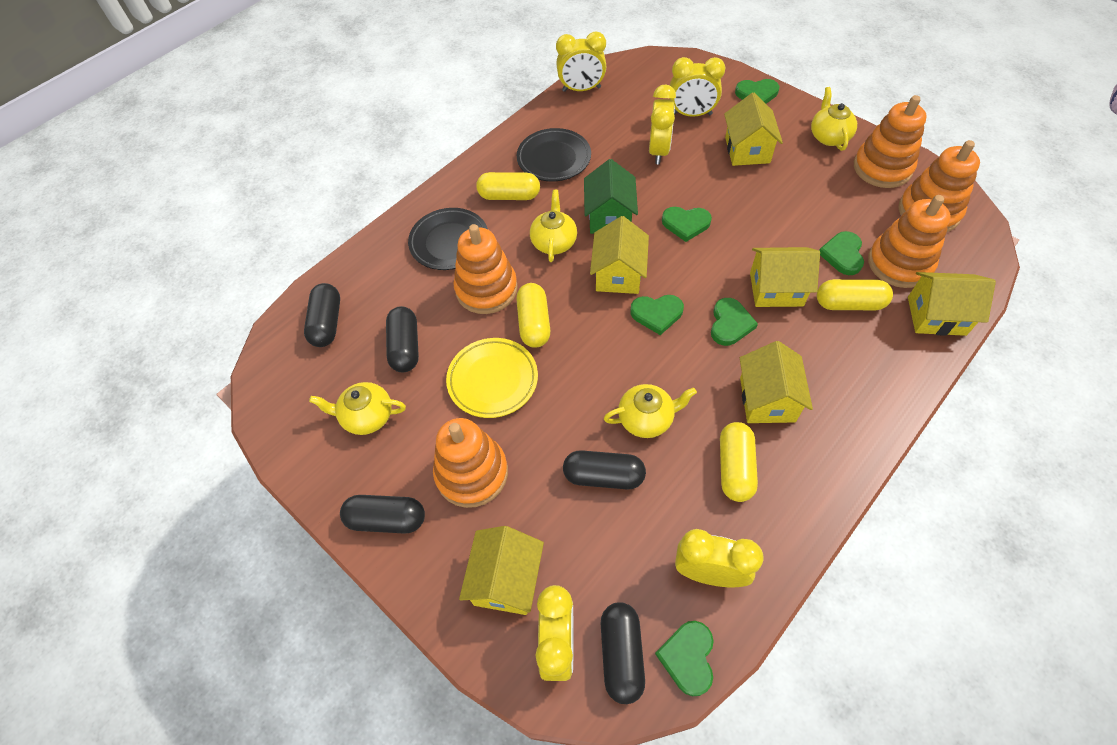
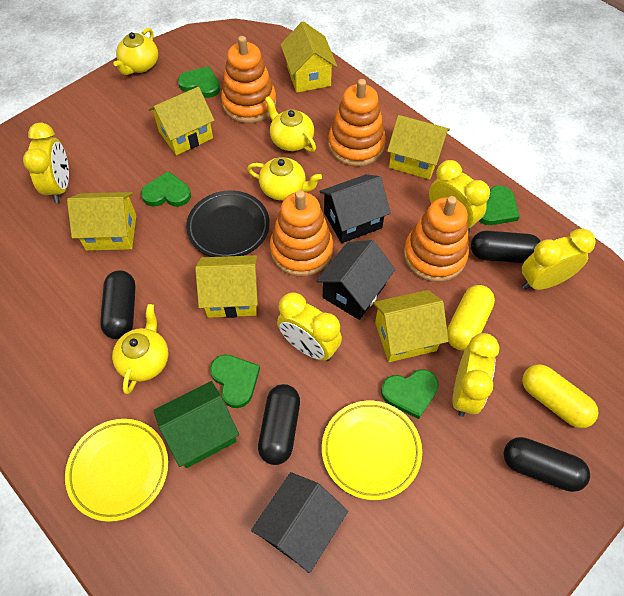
black capsule: 5 -> 4
black house: 0 -> 3
black plate: 2 -> 1
green heart: 6 -> 5
orange stacking toy: 5 -> 4
yellow capsule: 4 -> 2
yellow plate: 1 -> 2

